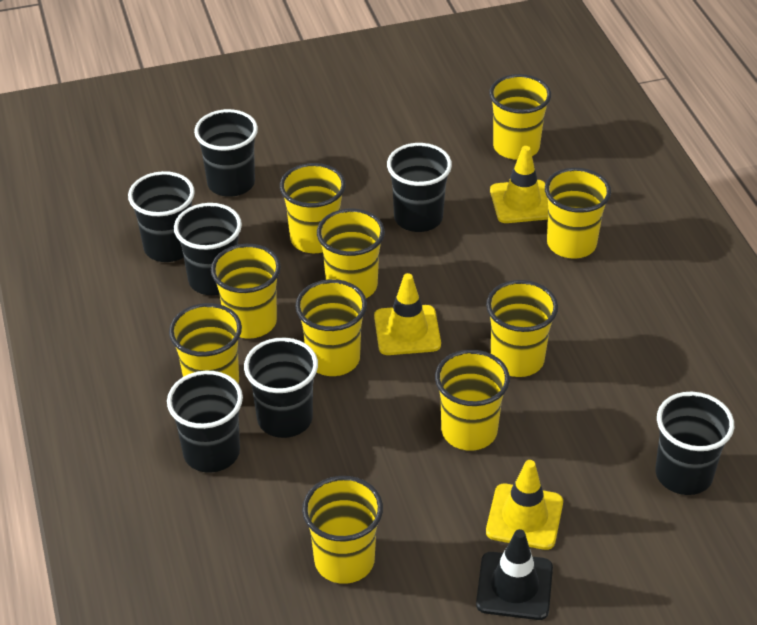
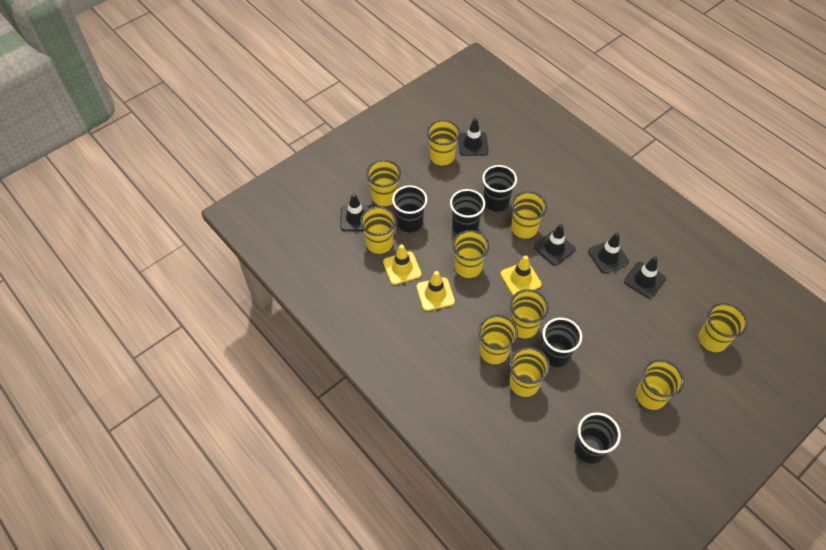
black cup: 7 -> 5
black traffic cone: 1 -> 5

